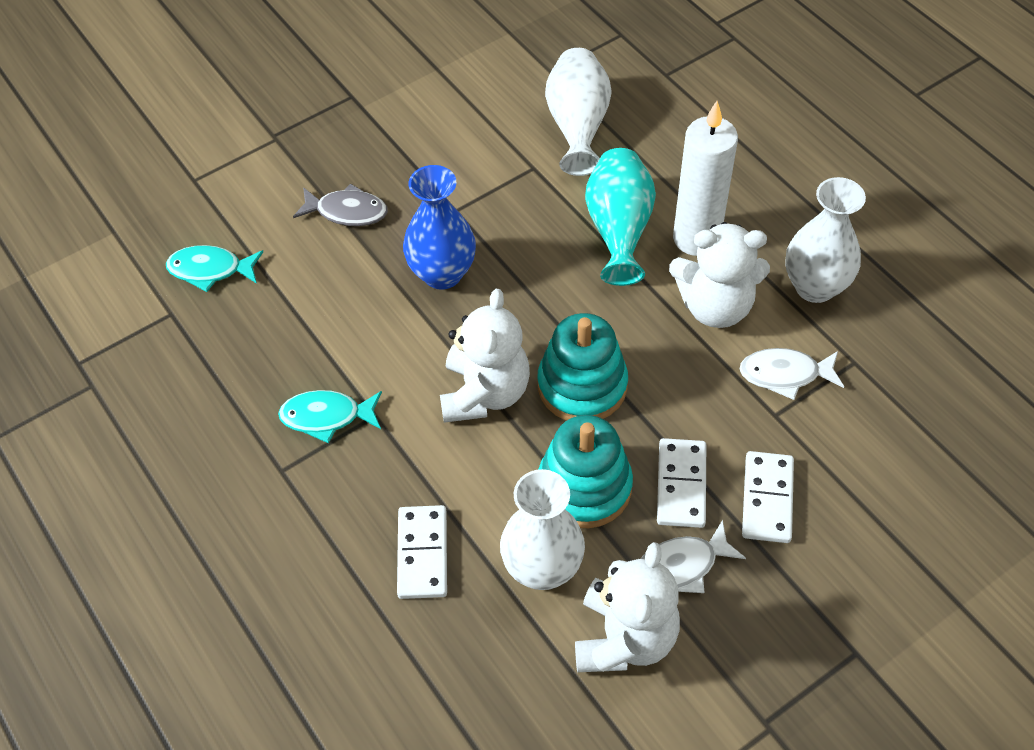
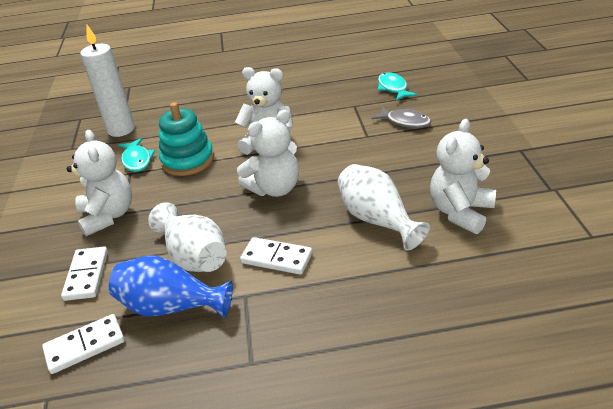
turquoise stacking toy: 2 -> 1
turquoise vase: 1 -> 0
white fish: 2 -> 0
white teddy bear: 3 -> 4
white vase: 3 -> 2

